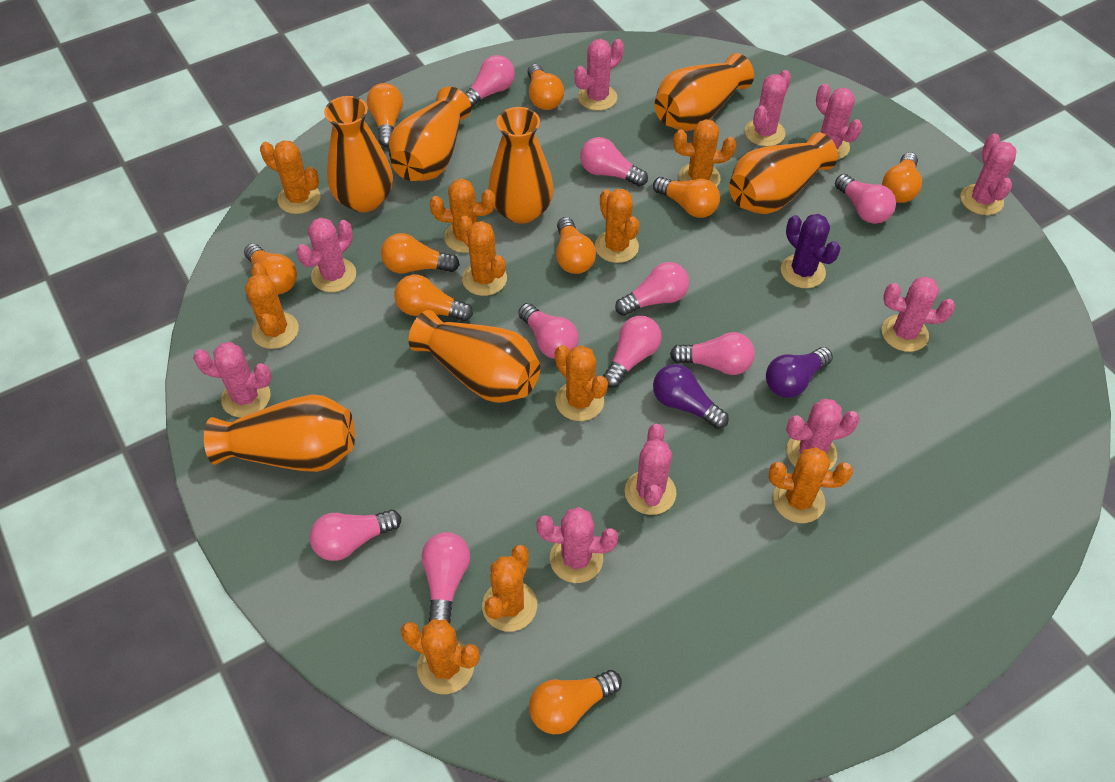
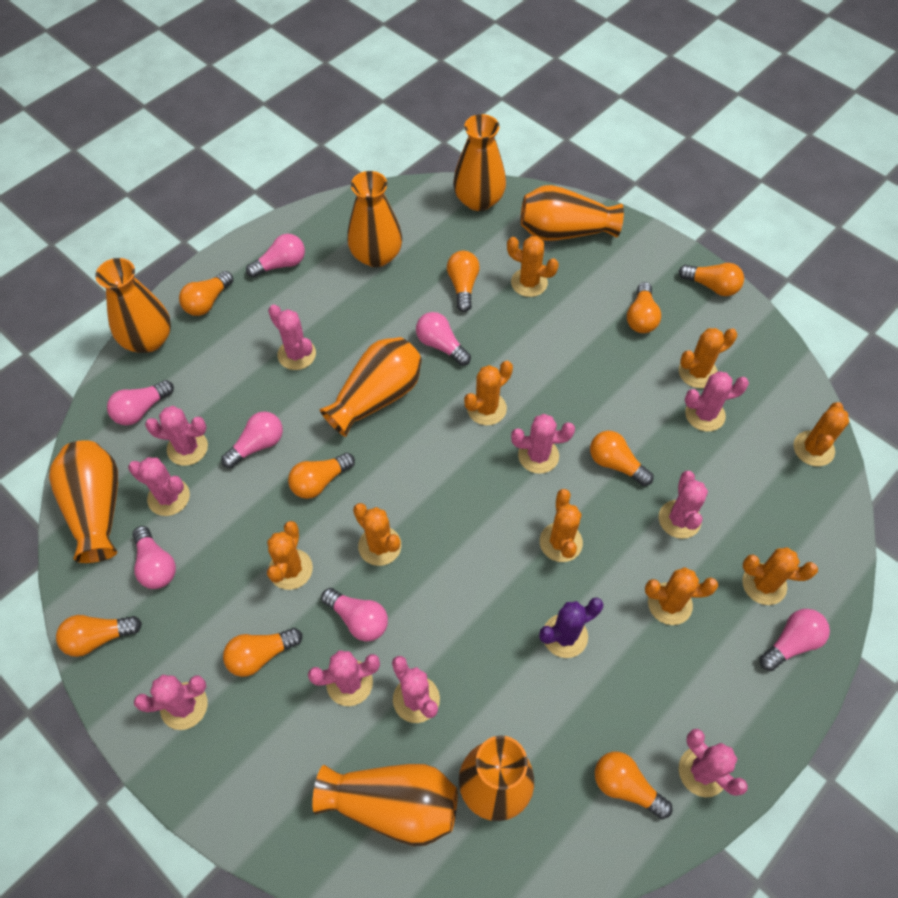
orange cactus: 10 -> 9
orange vase: 7 -> 8
pink light bulb: 9 -> 7
purple light bulb: 2 -> 0

